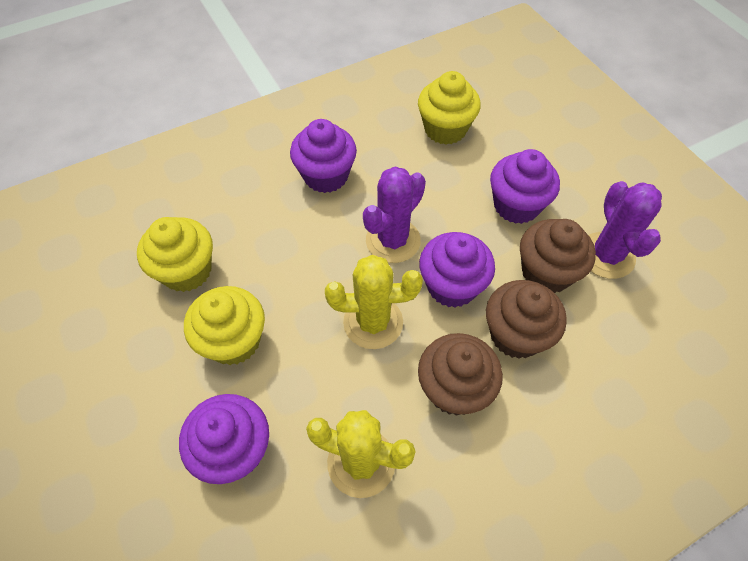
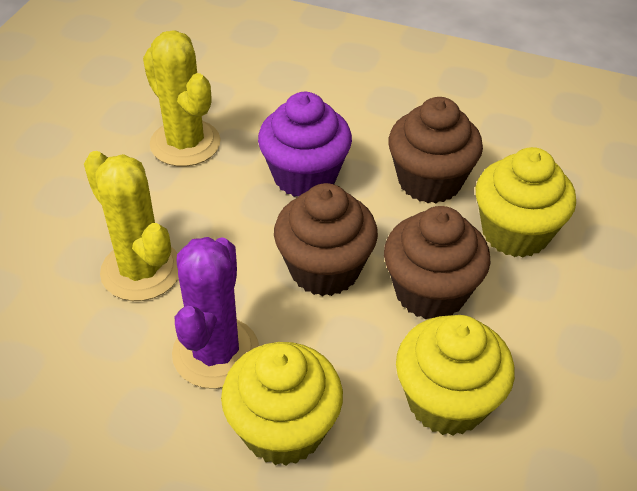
purple cactus: 2 -> 1
purple cupcake: 4 -> 1

